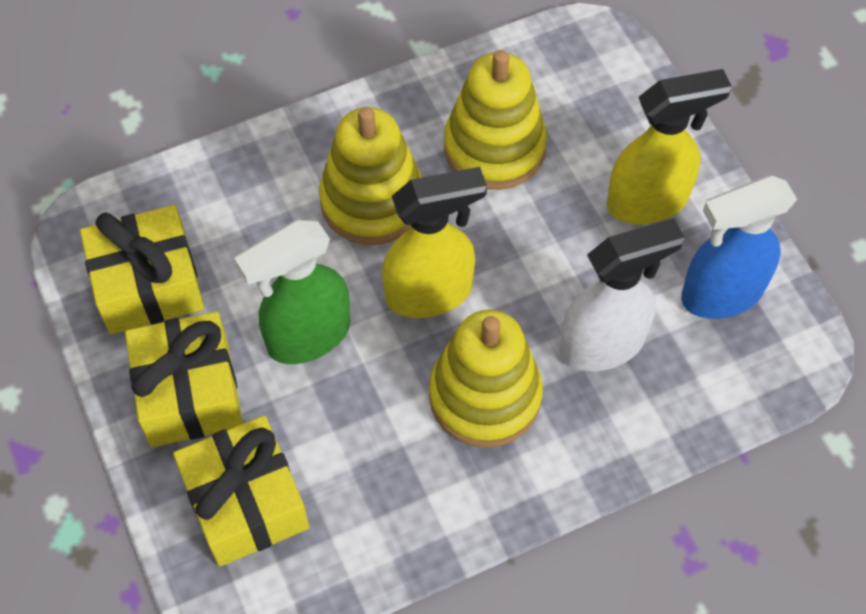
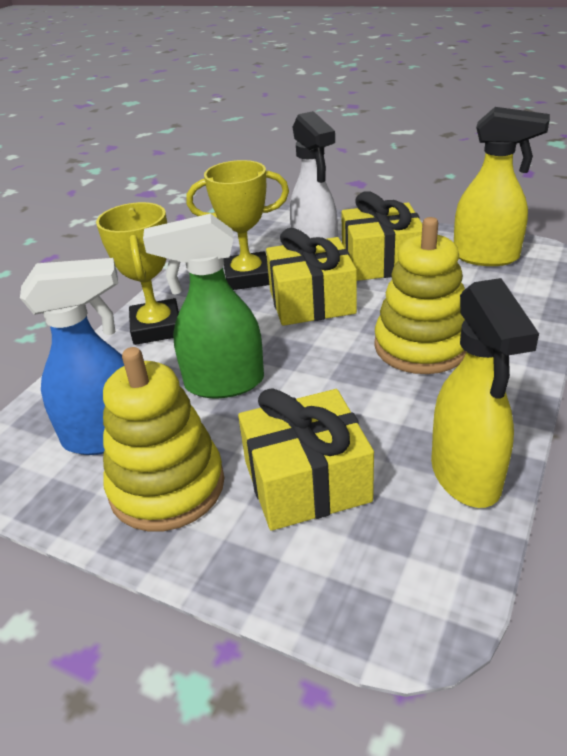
yellow stacking toy: 3 -> 2
yellow trophy: 0 -> 2

